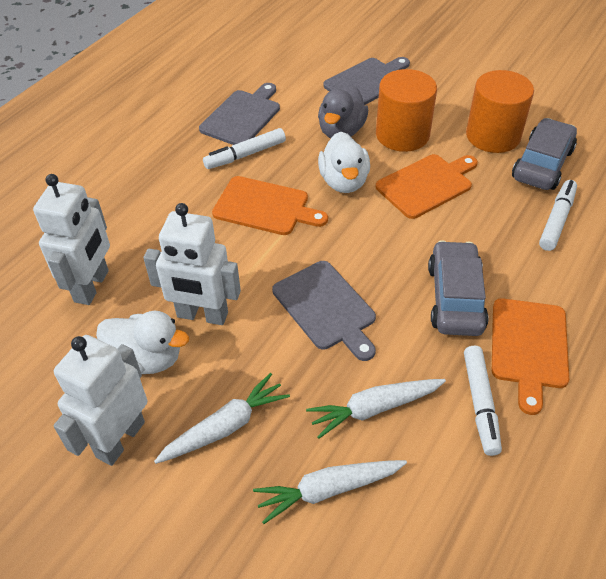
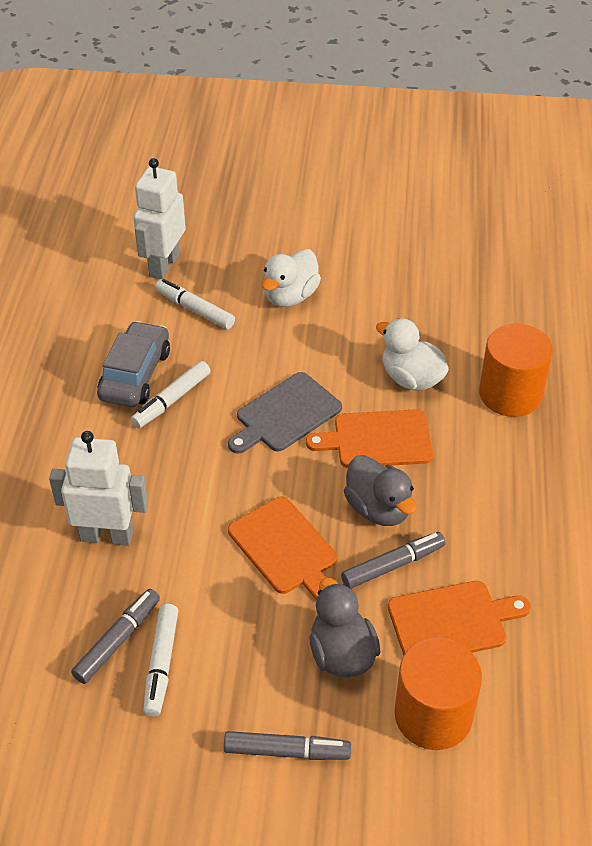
grey car: 2 -> 1
grey cutting board: 3 -> 1
grey duck: 1 -> 2
grey marker: 0 -> 3
white carrot: 3 -> 0
white robot: 3 -> 2

